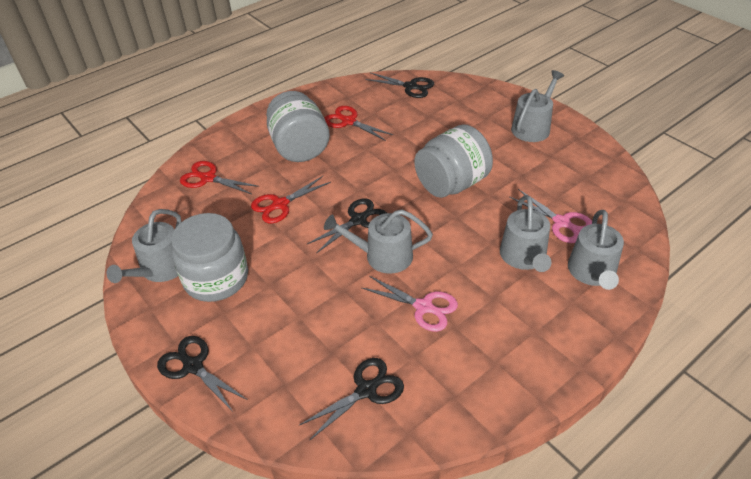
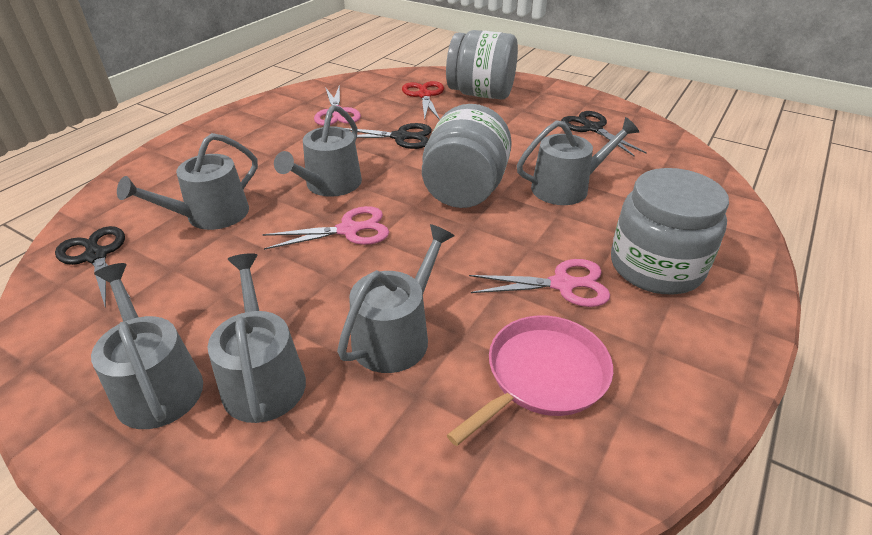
black scissors: 4 -> 3
grey watering can: 5 -> 6
pink pan: 0 -> 1
pink scissors: 2 -> 3
red scissors: 3 -> 1

